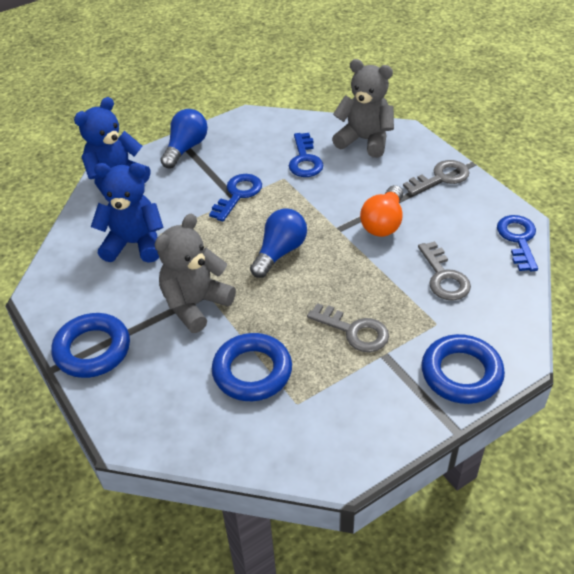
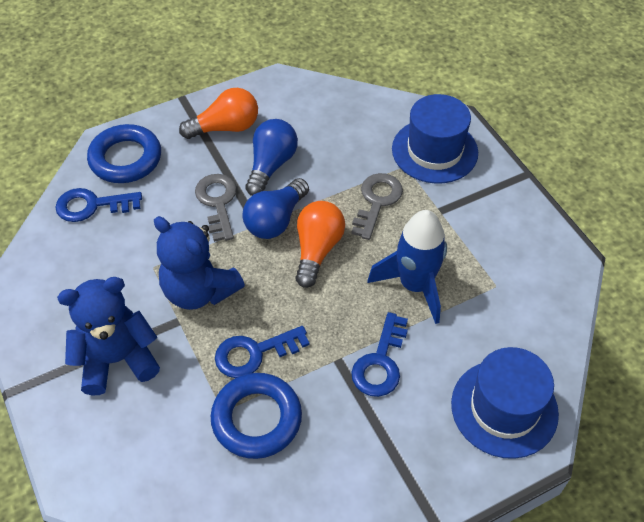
blue hat: 0 -> 2
blue ring: 3 -> 2
blue rocket: 0 -> 1
grey key: 3 -> 2
grey teddy bear: 2 -> 0
orange light bulb: 1 -> 2

